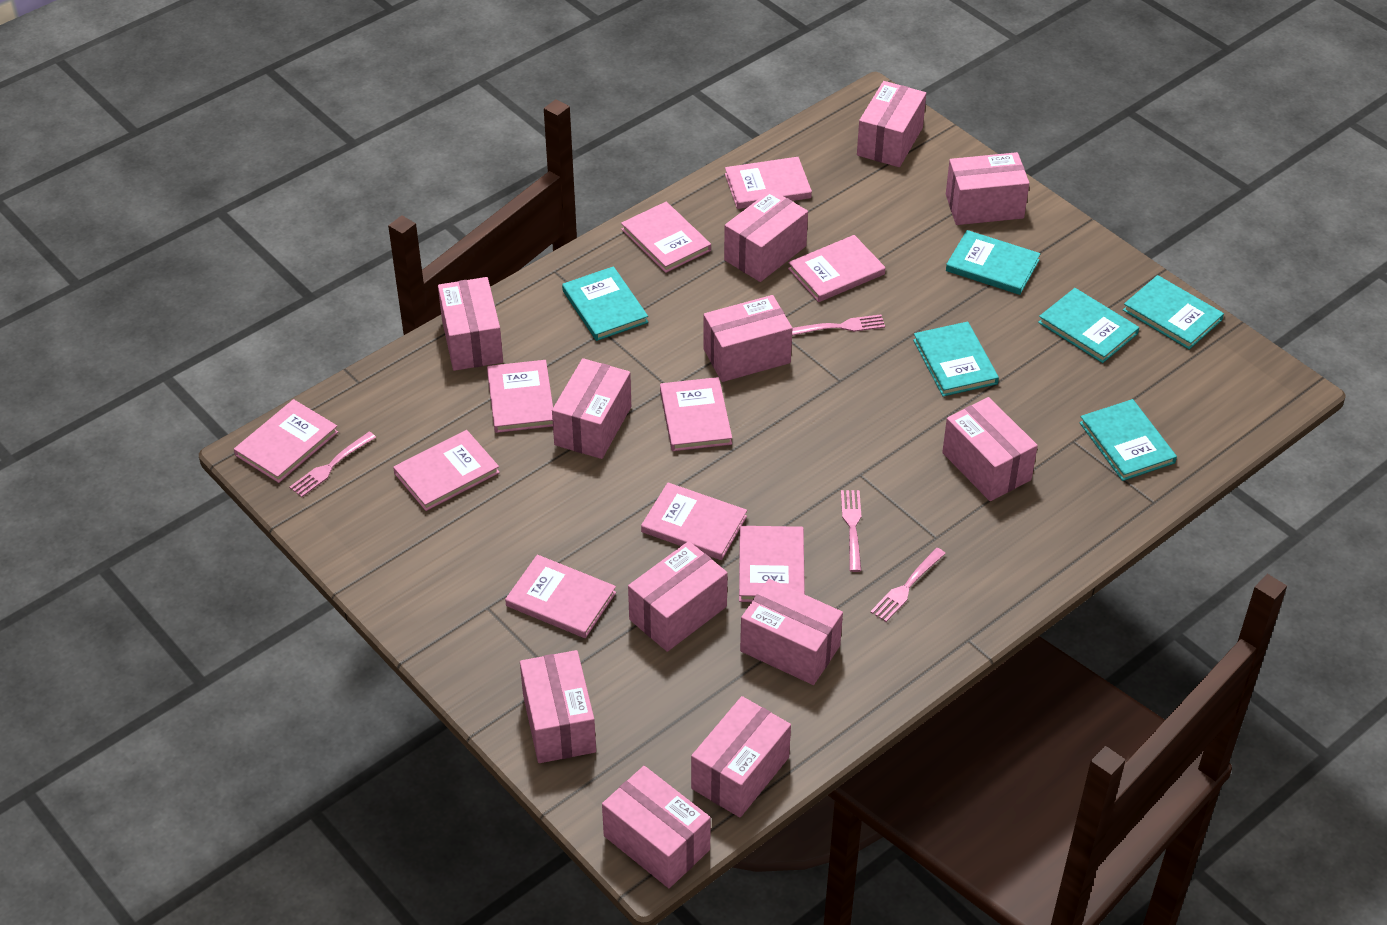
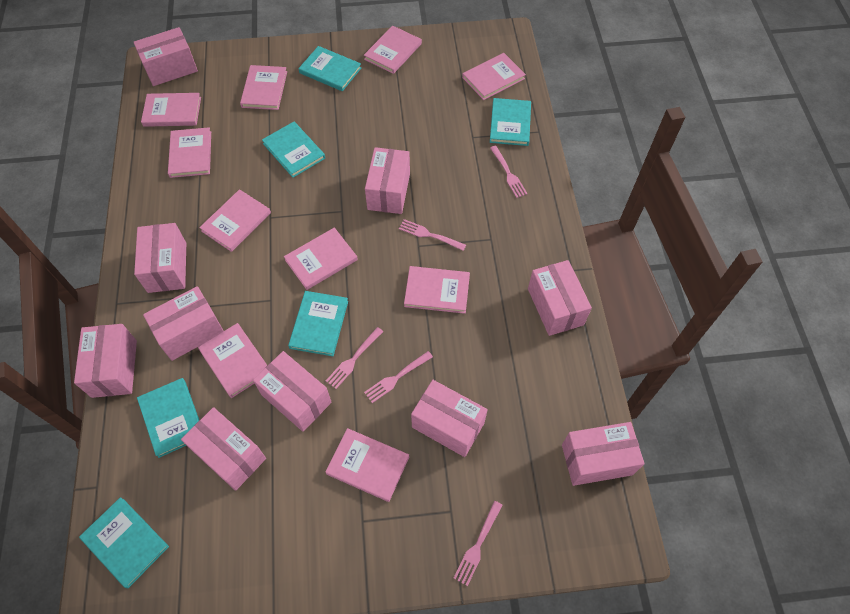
pink box: 12 -> 10
pink fork: 4 -> 5

